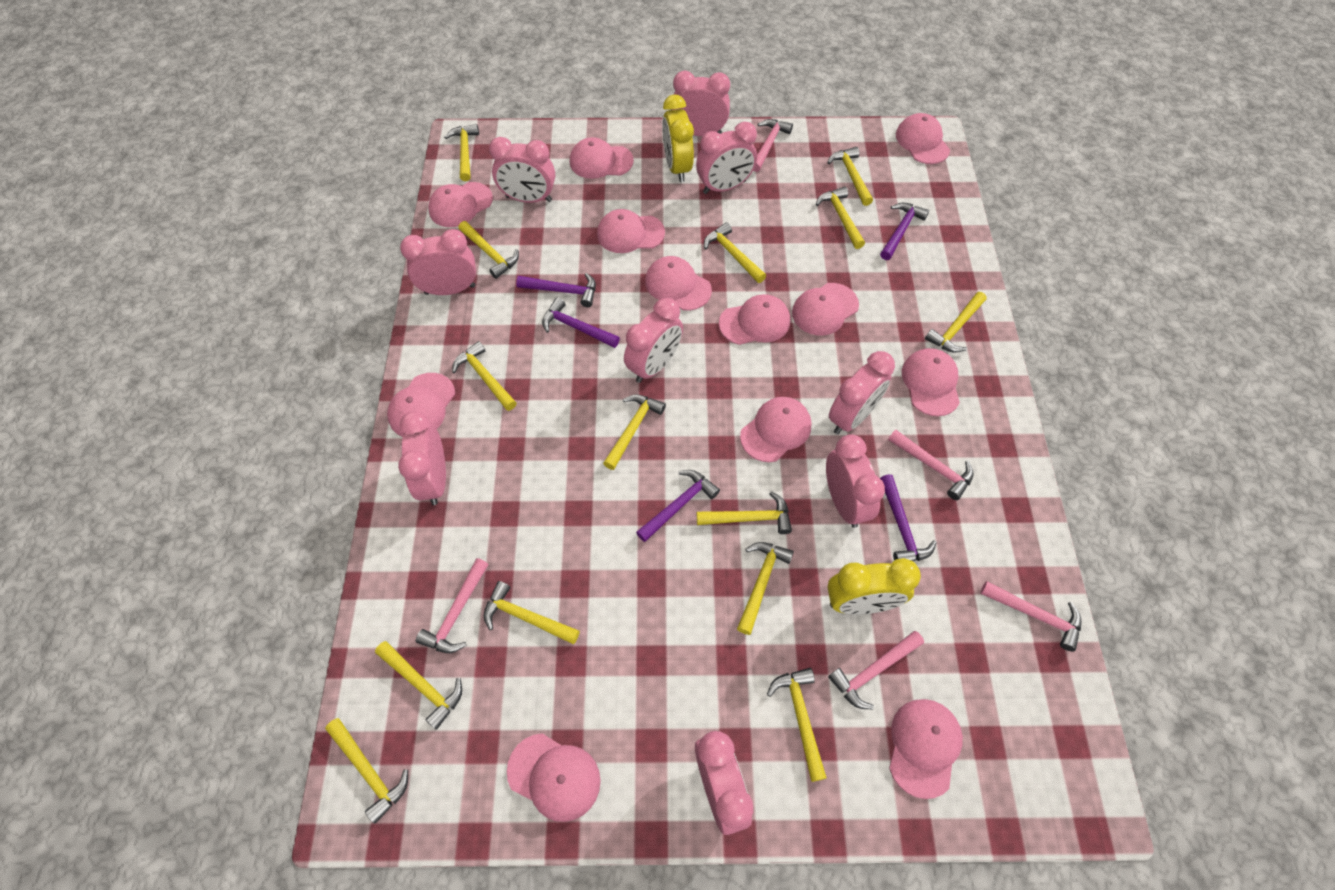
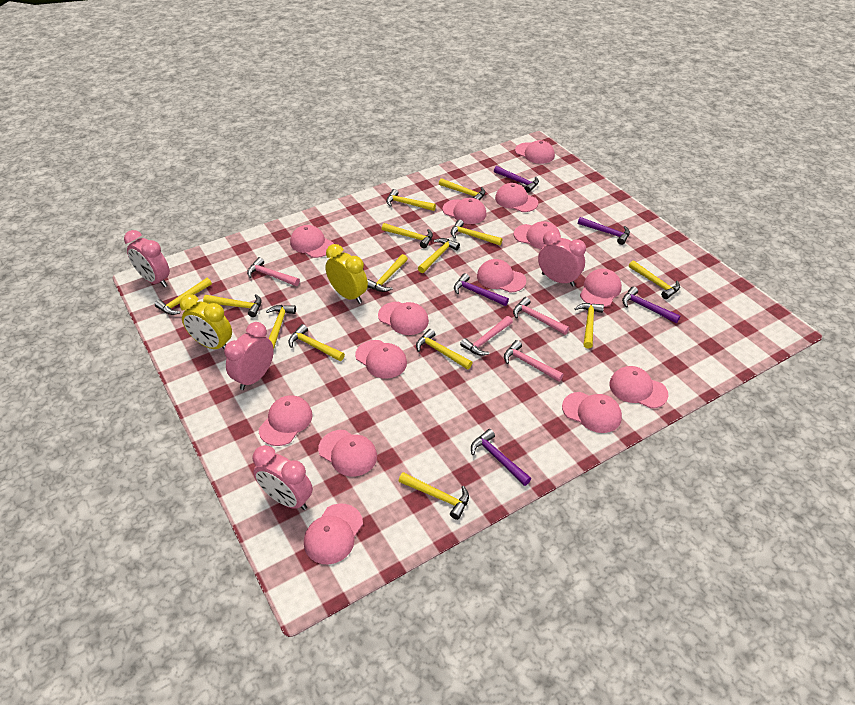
pink cap: 12 -> 14
pink clock: 9 -> 4
pink hammer: 5 -> 4

